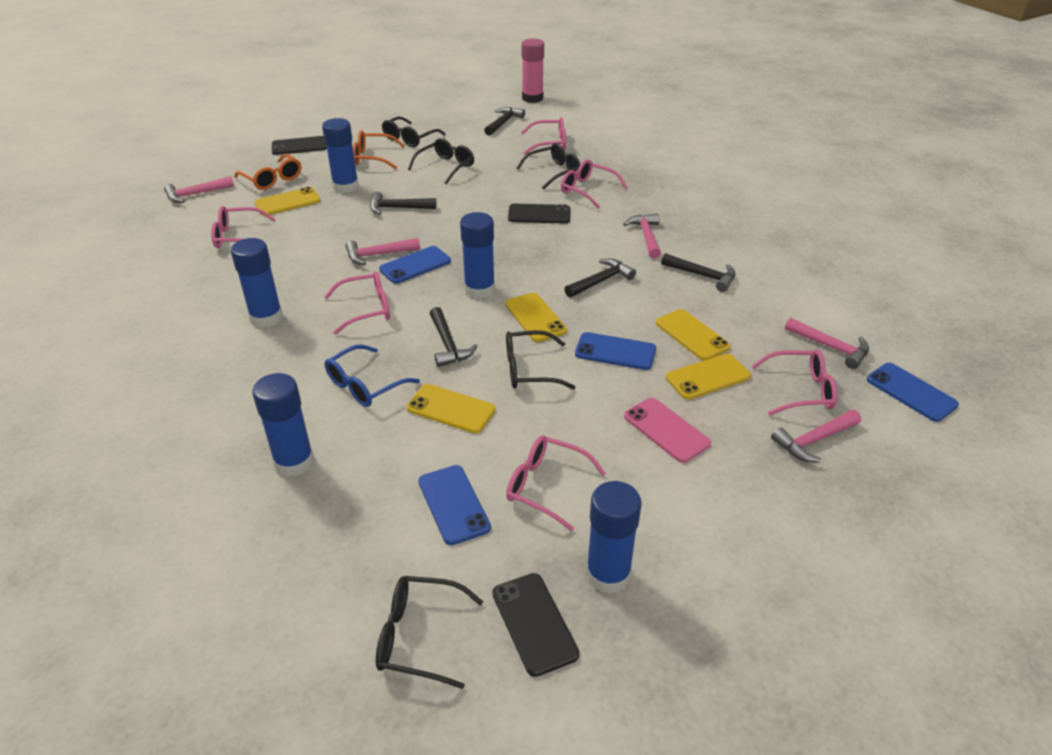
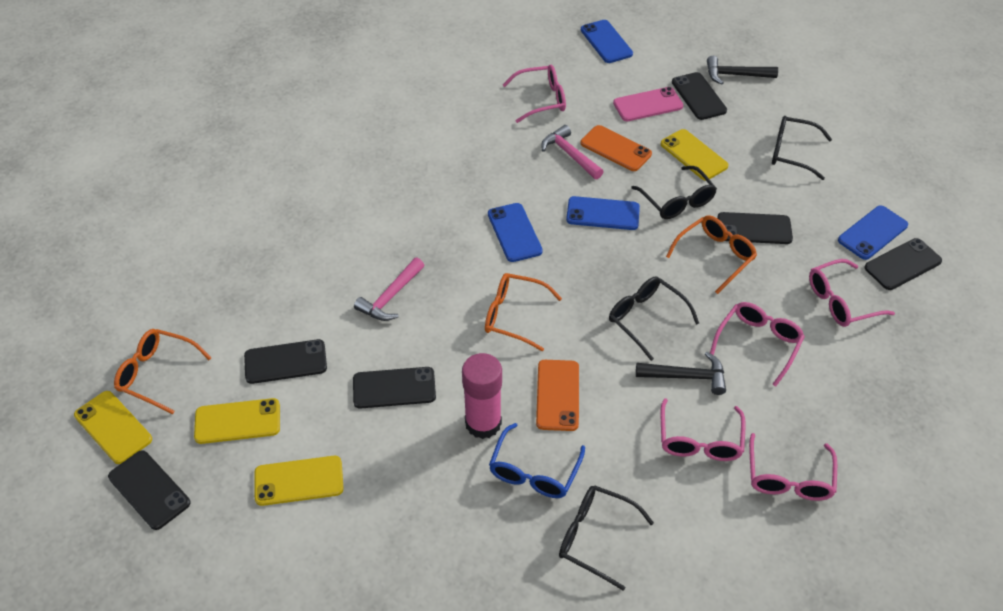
black glasses: 5 -> 4
black hammer: 5 -> 2
black phone: 3 -> 6
blue glue stick: 5 -> 0
orange glasses: 2 -> 3
orange phone: 0 -> 2
pink glasses: 6 -> 5
pink hammer: 5 -> 2
yellow phone: 5 -> 4

